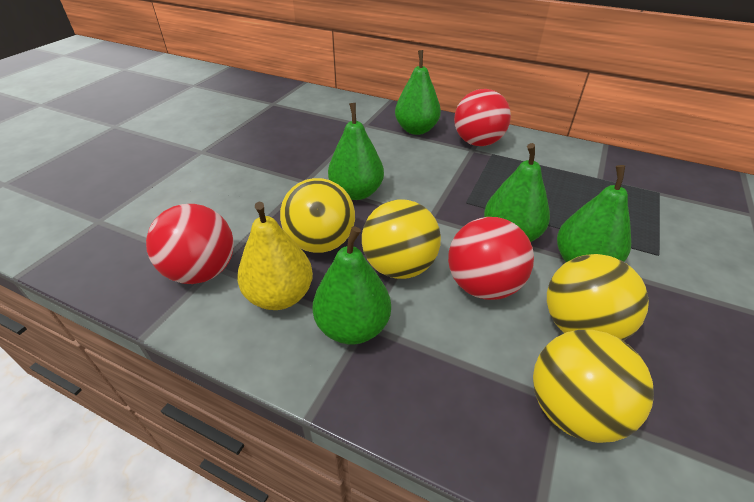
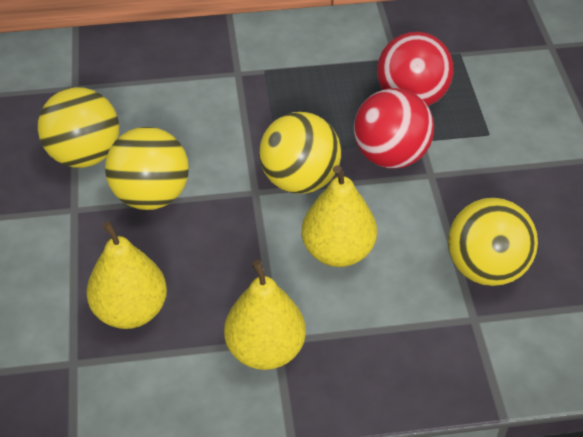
green pear: 5 -> 0
red ball: 3 -> 2
yellow pear: 1 -> 3

